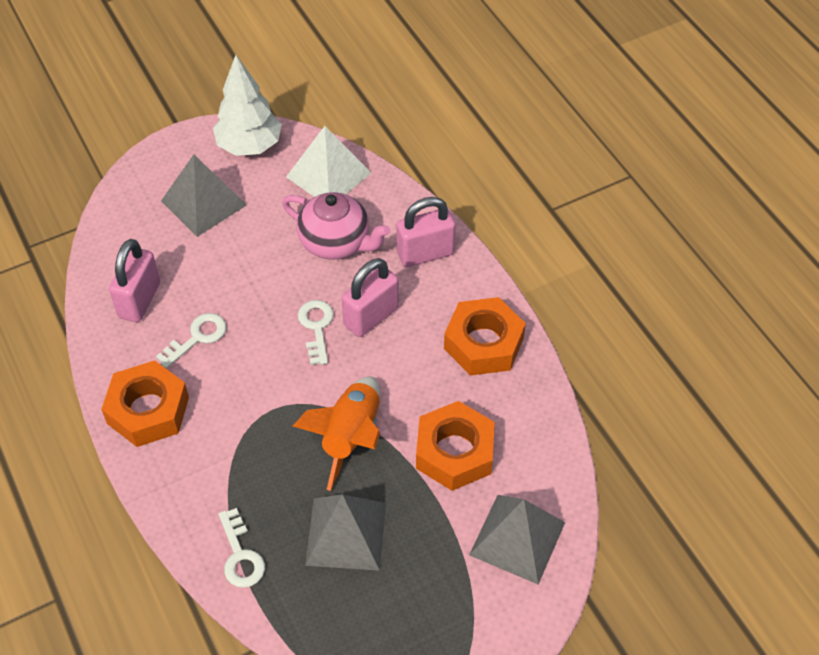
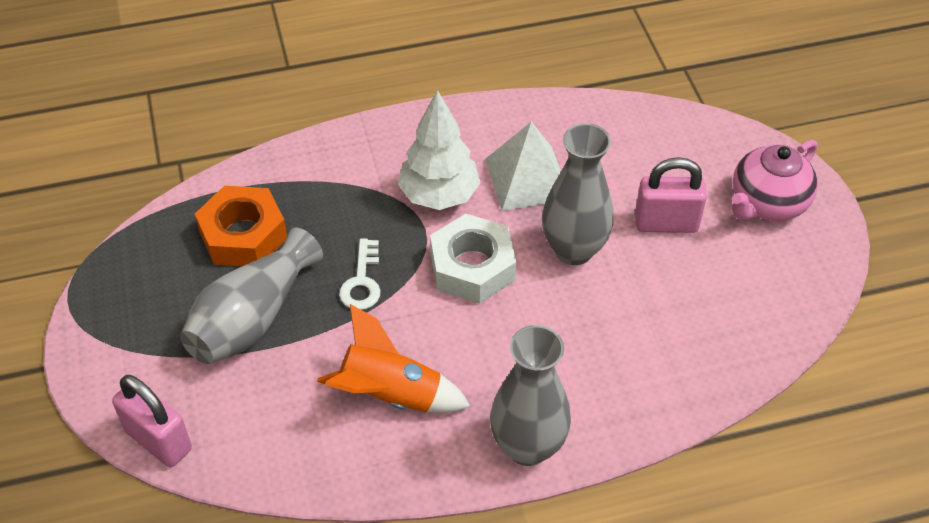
grey pyramid: 3 -> 0
grey vase: 0 -> 3
orange nut: 3 -> 1
pink padlock: 3 -> 2
white key: 3 -> 1
white nut: 0 -> 1

